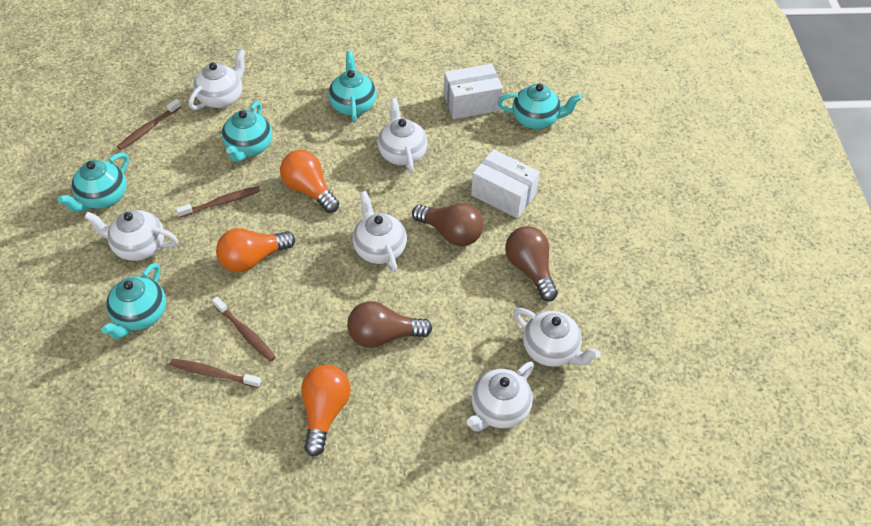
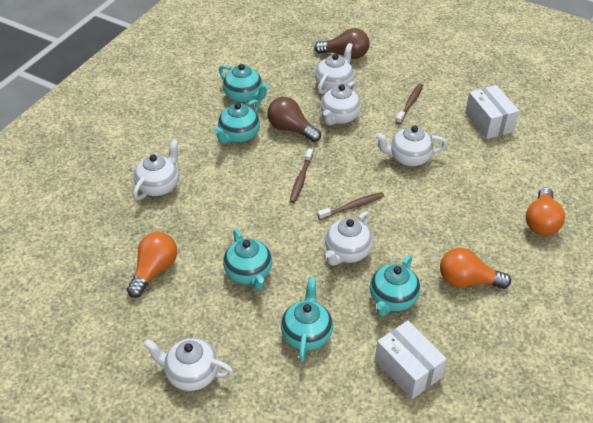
brown light bulb: 3 -> 2
brown toothbrush: 4 -> 3

